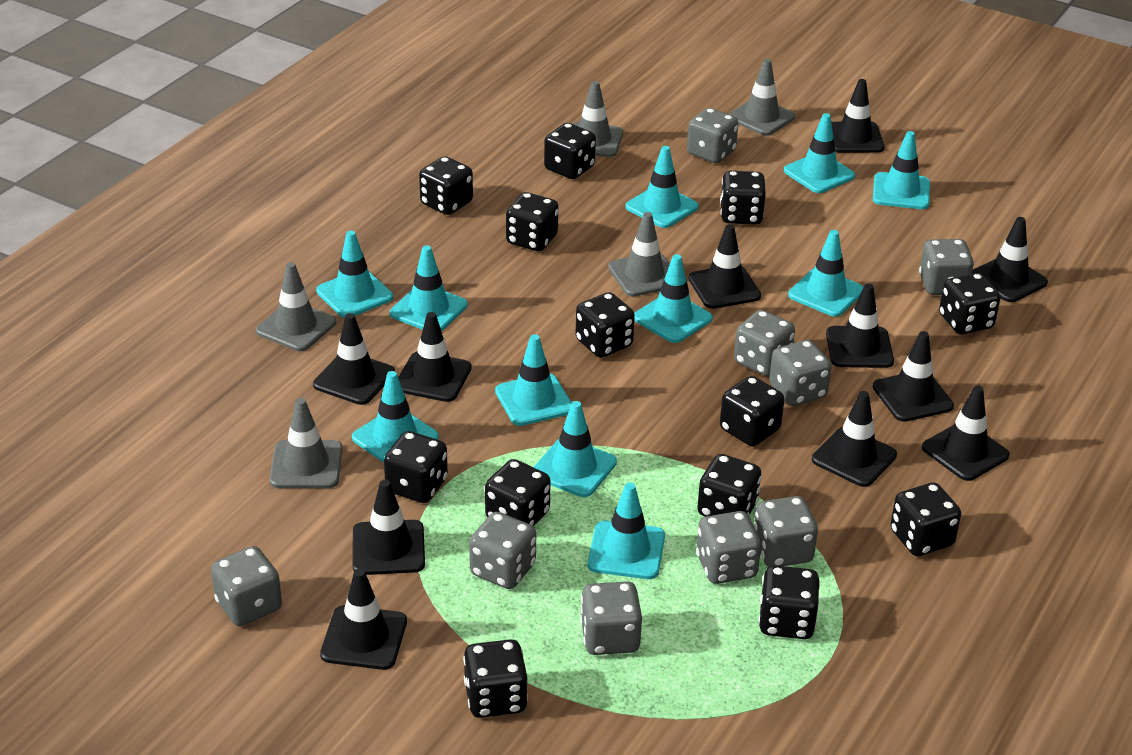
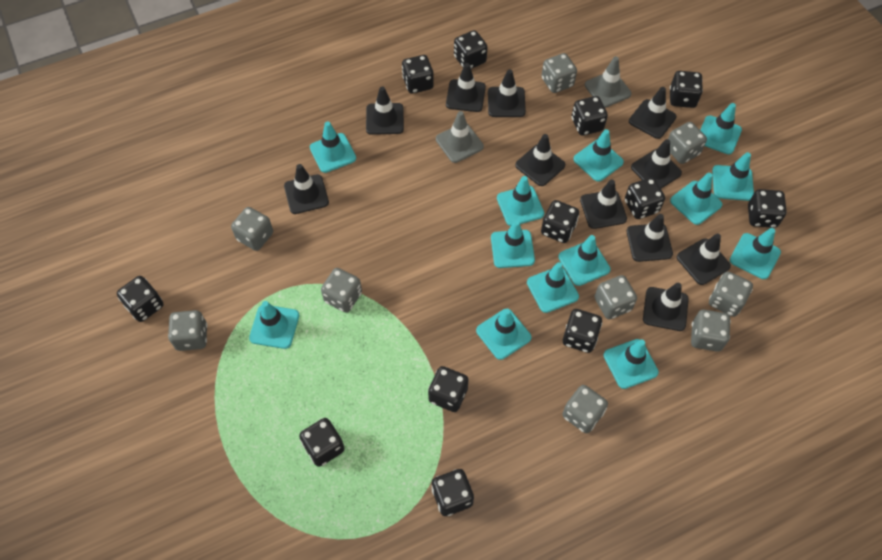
black dice: 13 -> 12
grey traffic cone: 5 -> 2
turquoise traffic cone: 11 -> 13

